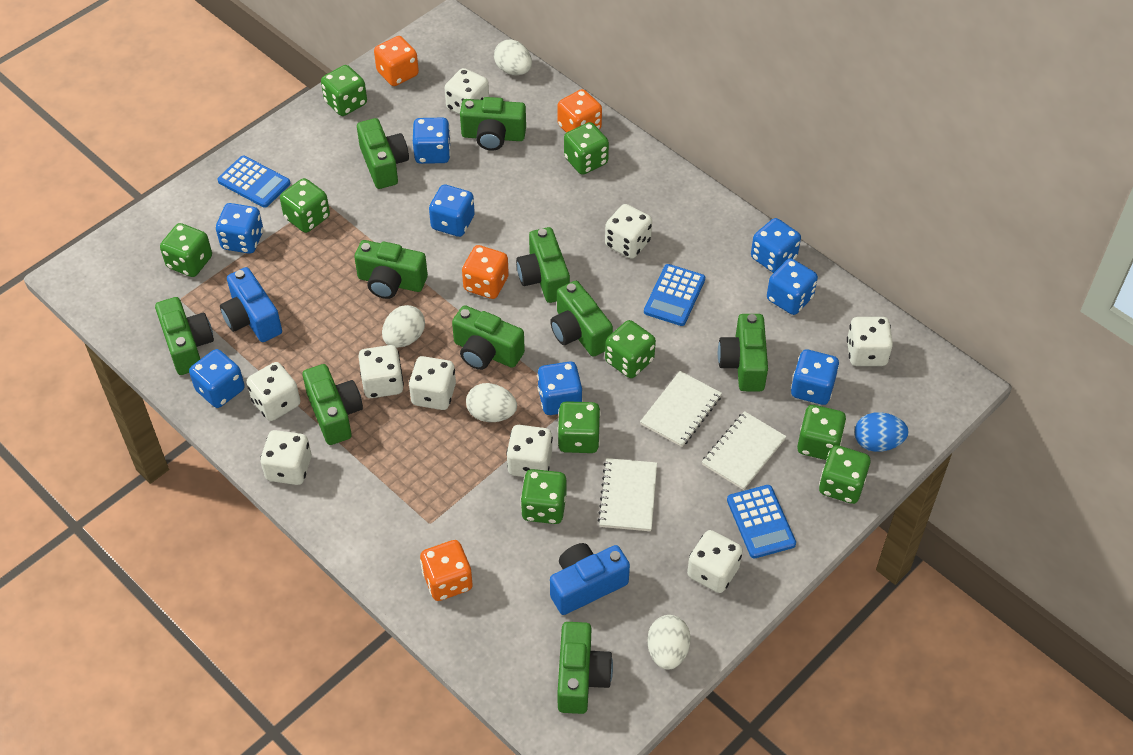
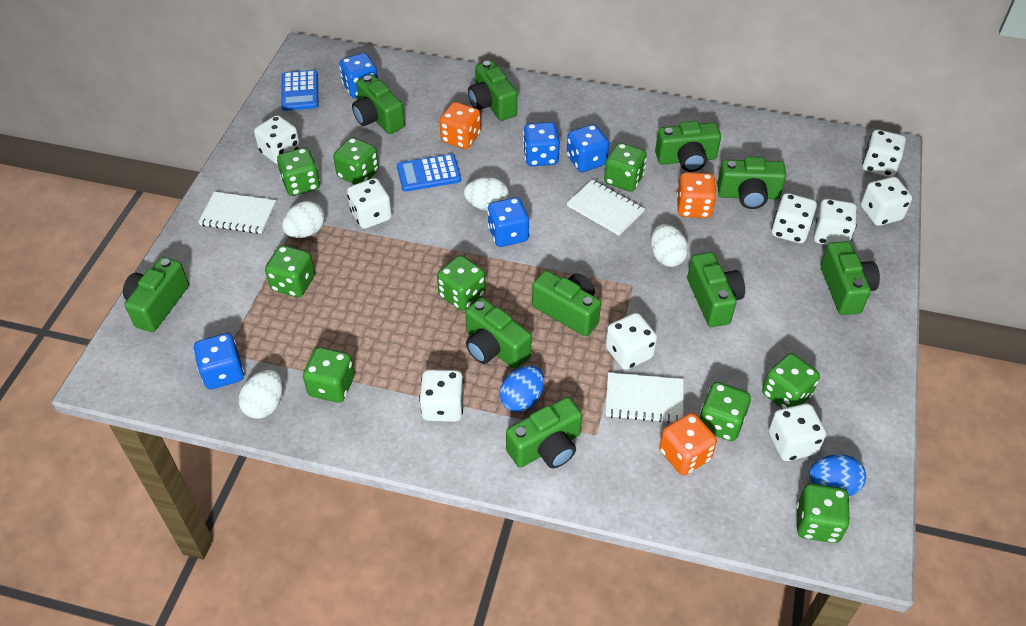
blue calculator: 3 -> 2
blue camera: 2 -> 0
blue dice: 8 -> 5
blue egg: 1 -> 2
orange dice: 4 -> 3

